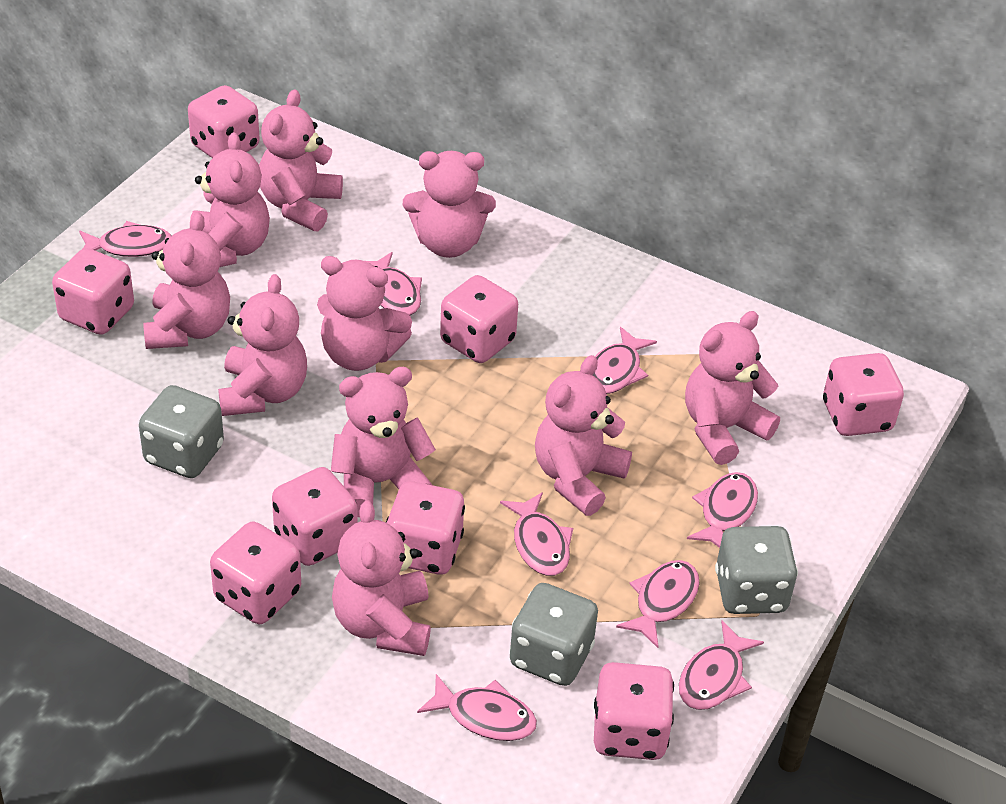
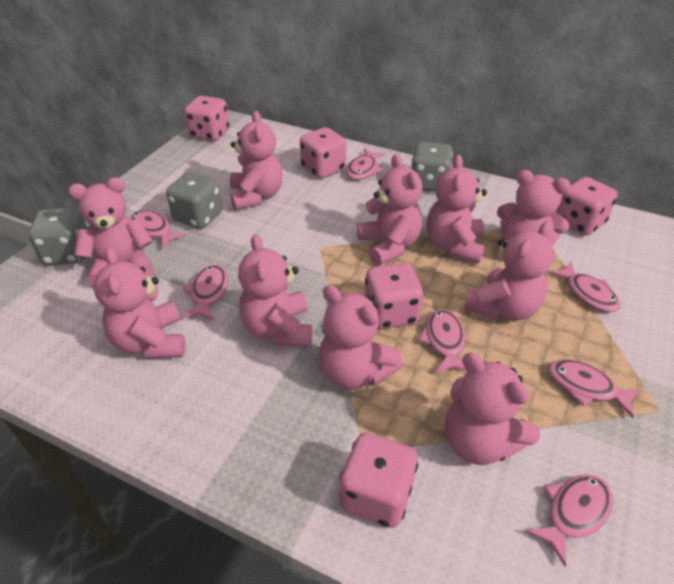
pink dice: 8 -> 5
pink fish: 8 -> 7

